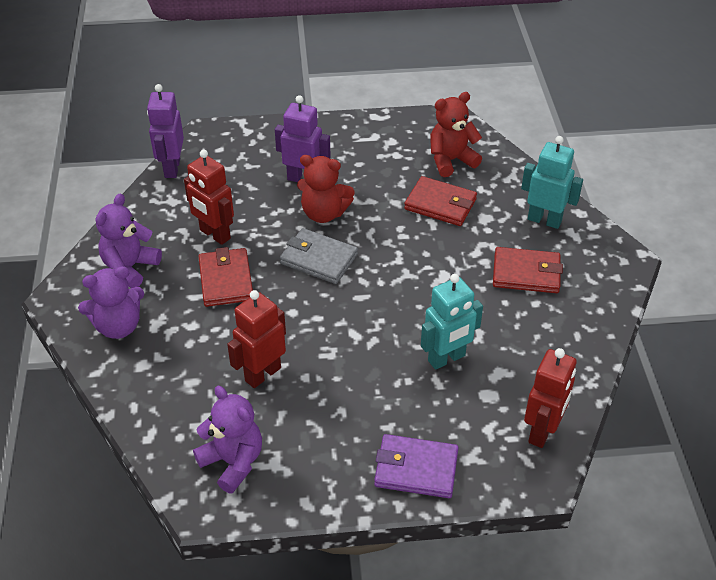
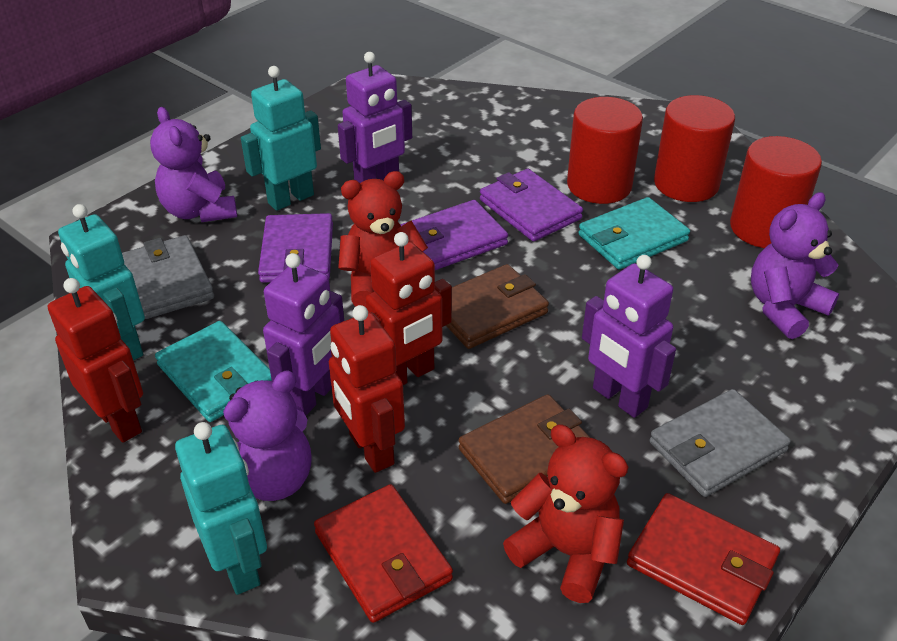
brown wallet: 0 -> 2
grey wallet: 1 -> 2
purple robot: 2 -> 3
purple wallet: 1 -> 3
red cylinder: 0 -> 3
red wallet: 3 -> 2
turquoise robot: 2 -> 3
turquoise wallet: 0 -> 2

